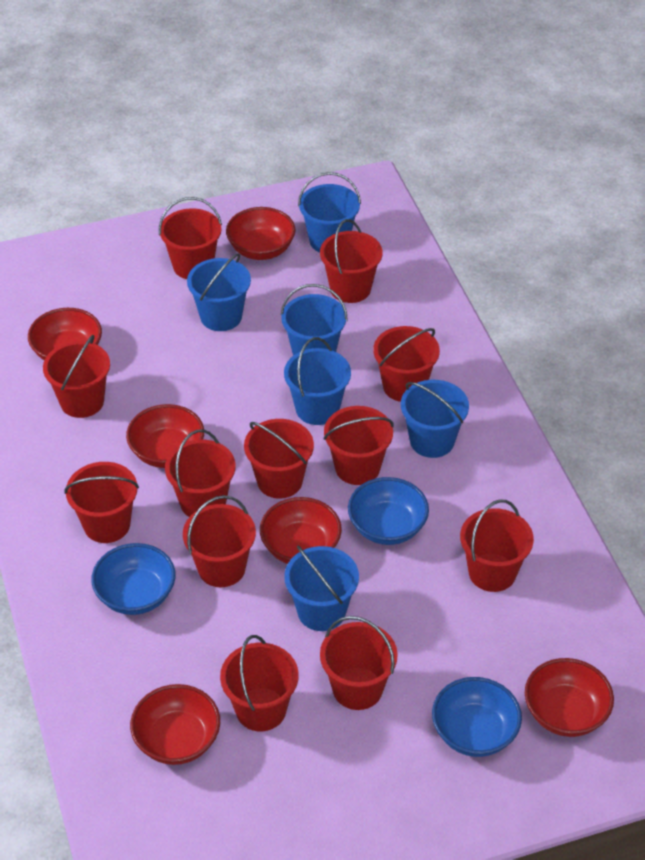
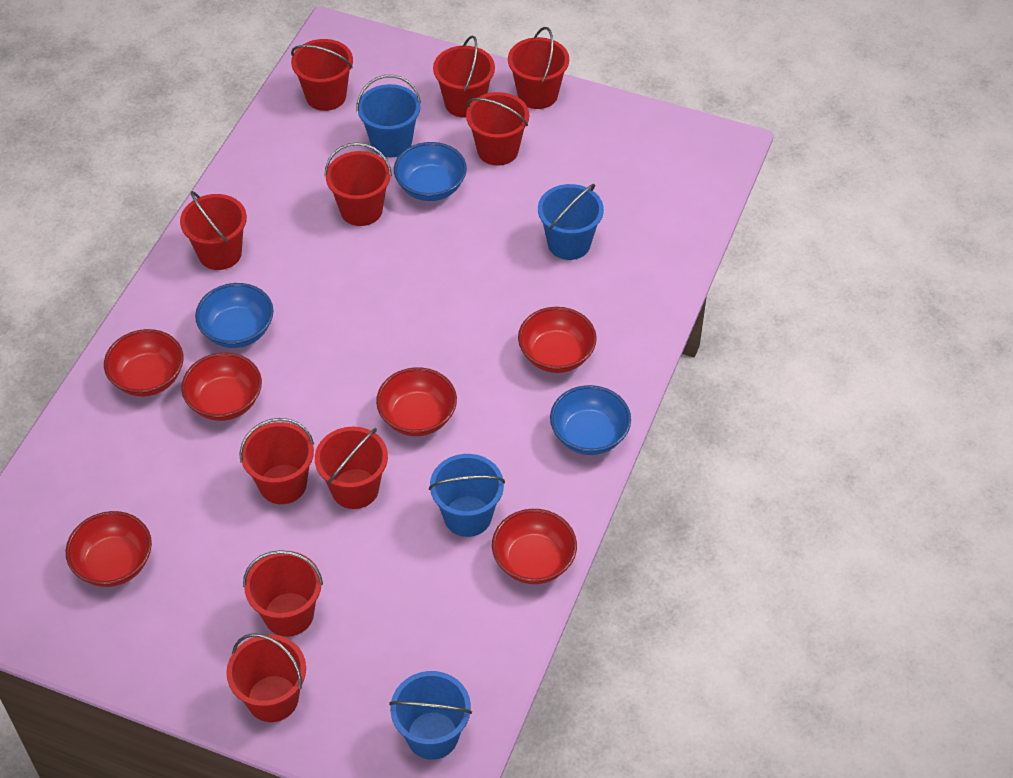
blue bucket: 6 -> 4
red bucket: 12 -> 10

